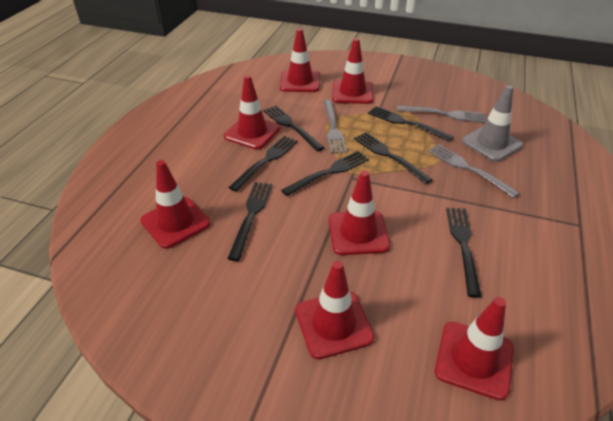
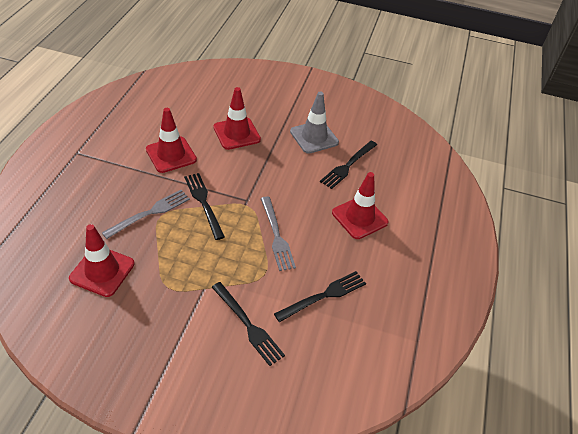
black fork: 7 -> 4
grey fork: 3 -> 2
red traffic cone: 7 -> 4

